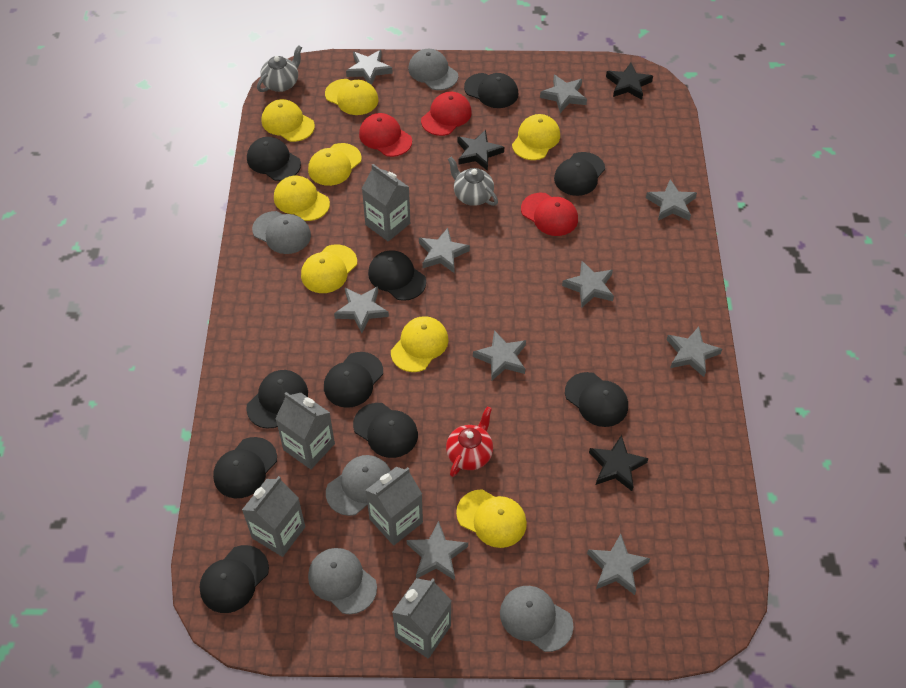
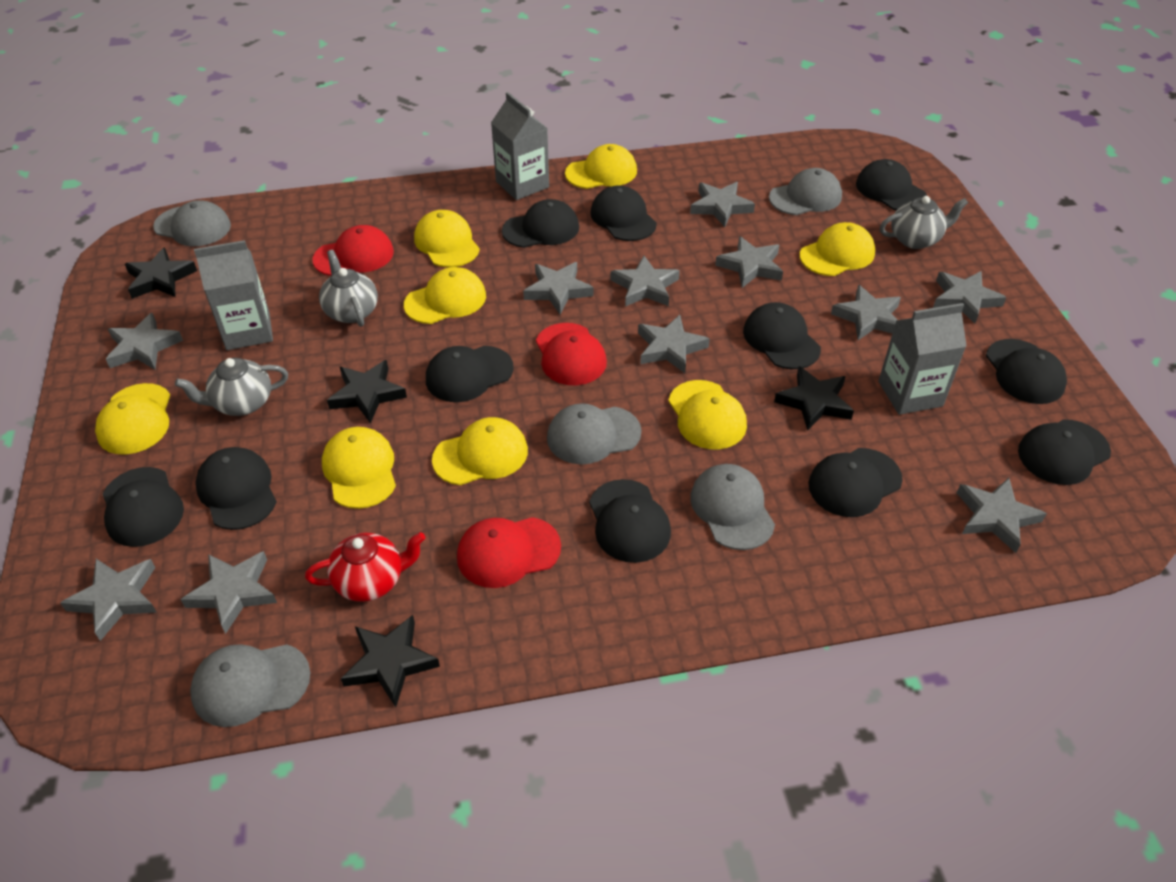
black cap: 10 -> 11
black star: 3 -> 4
grey carton: 5 -> 3
grey star: 10 -> 11
grey teapot: 2 -> 3

